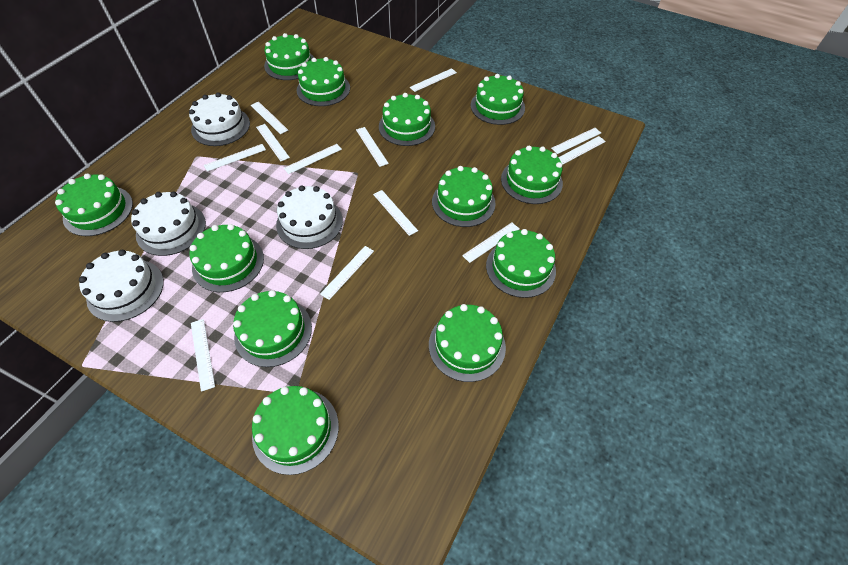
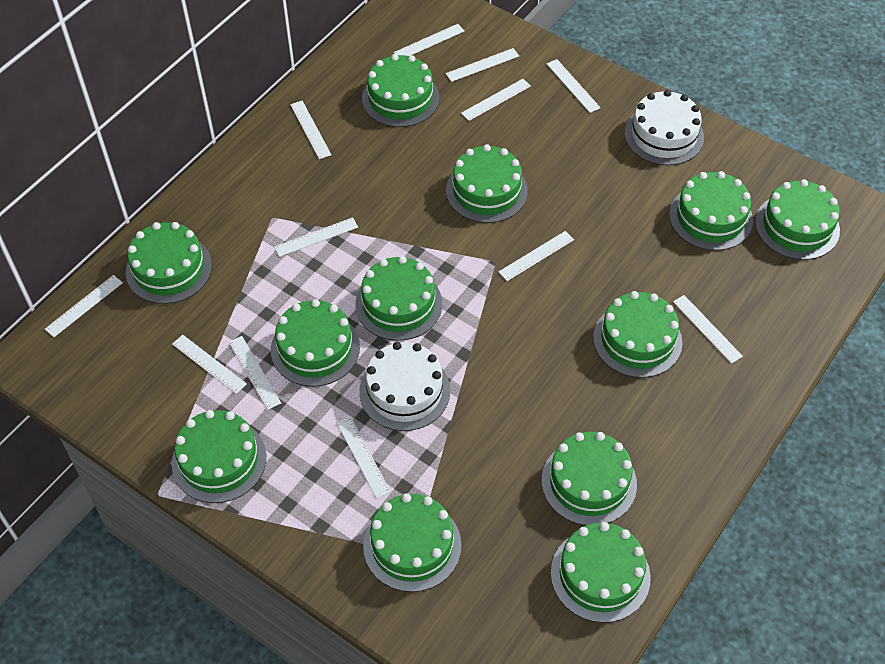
white cake: 4 -> 2

